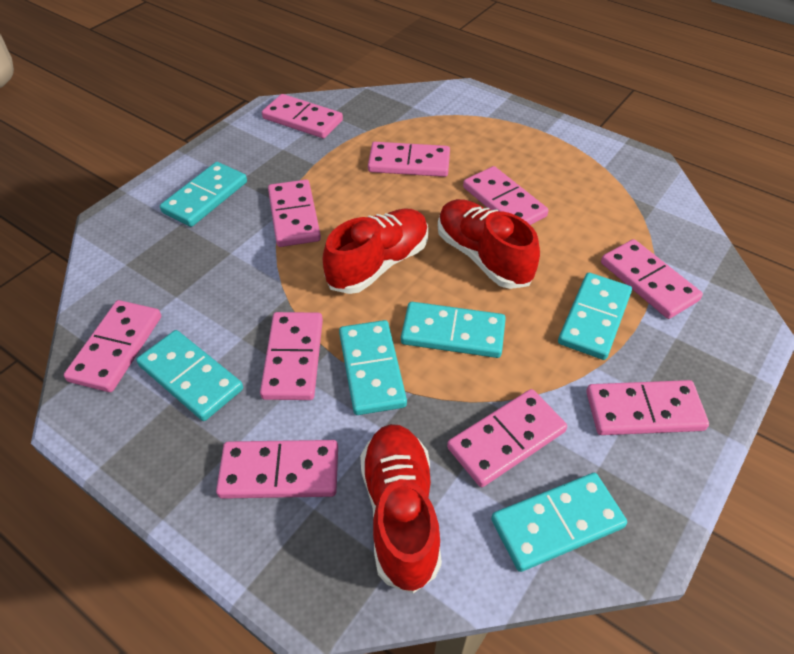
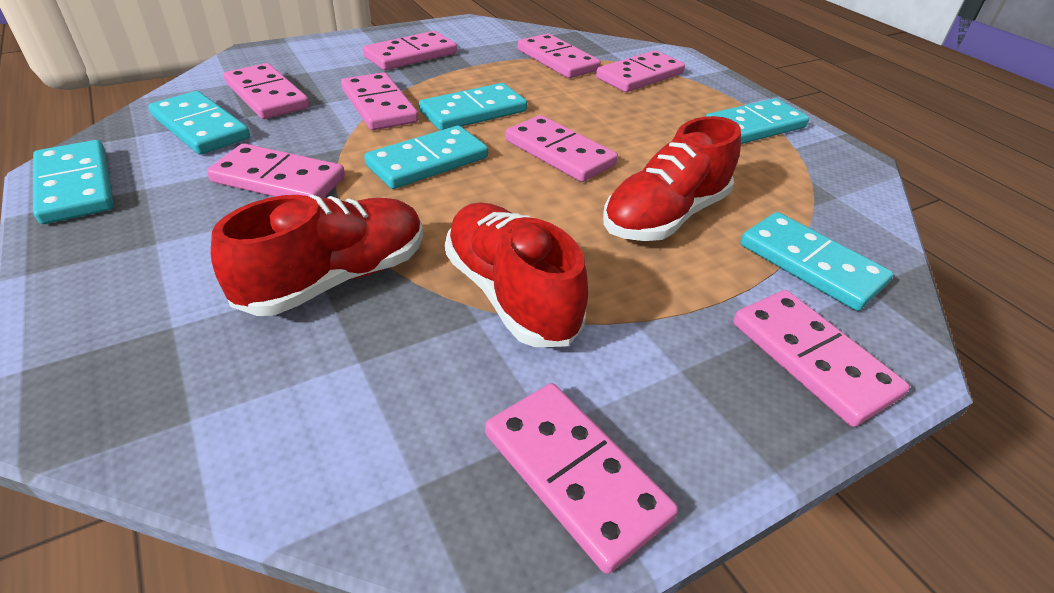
pink domino: 10 -> 9

